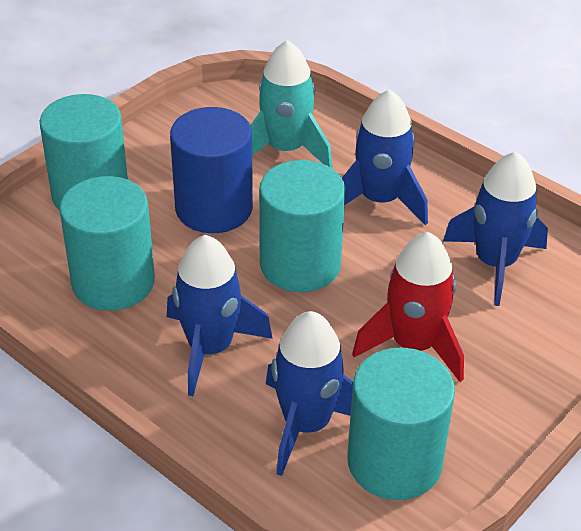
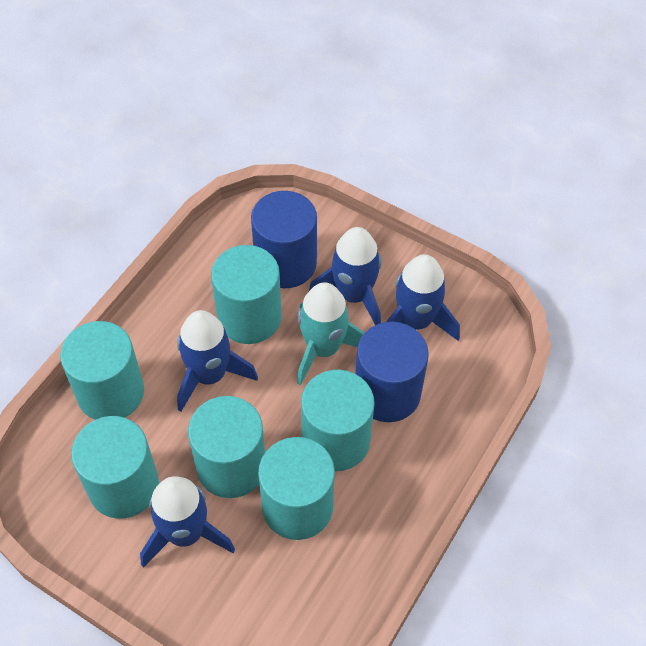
blue cylinder: 1 -> 2
red rocket: 1 -> 0
turquoise cylinder: 4 -> 6

